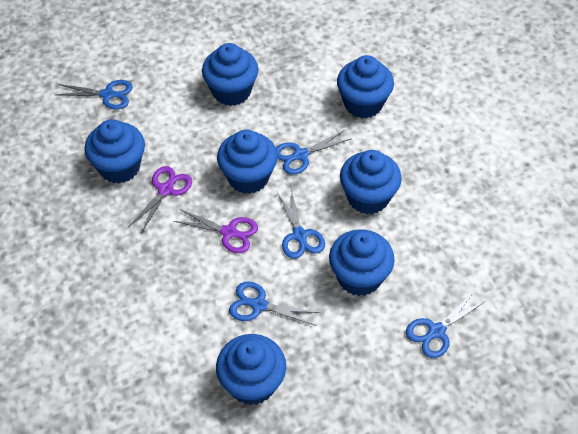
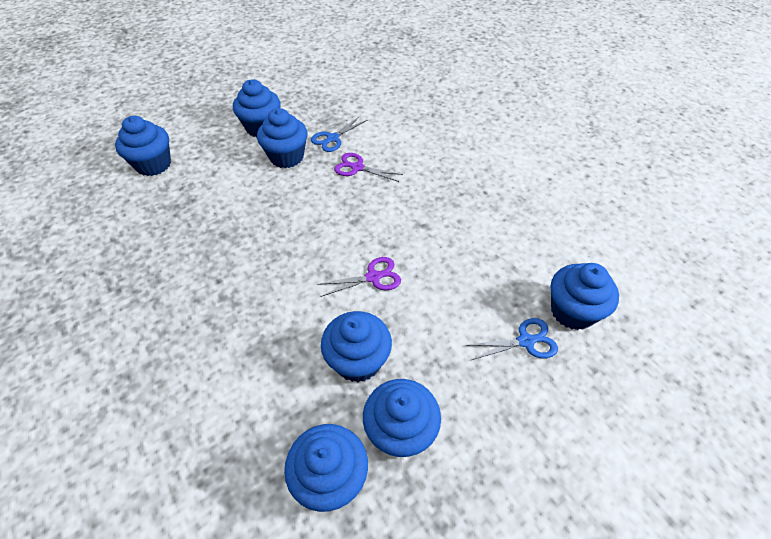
blue scissors: 5 -> 2

